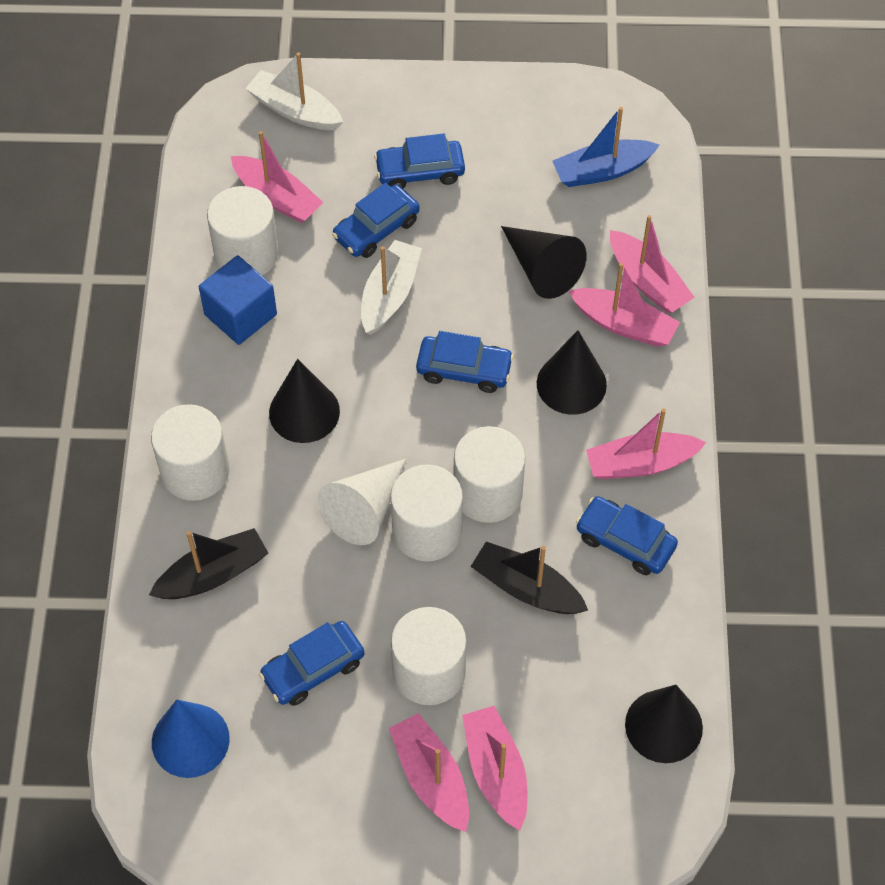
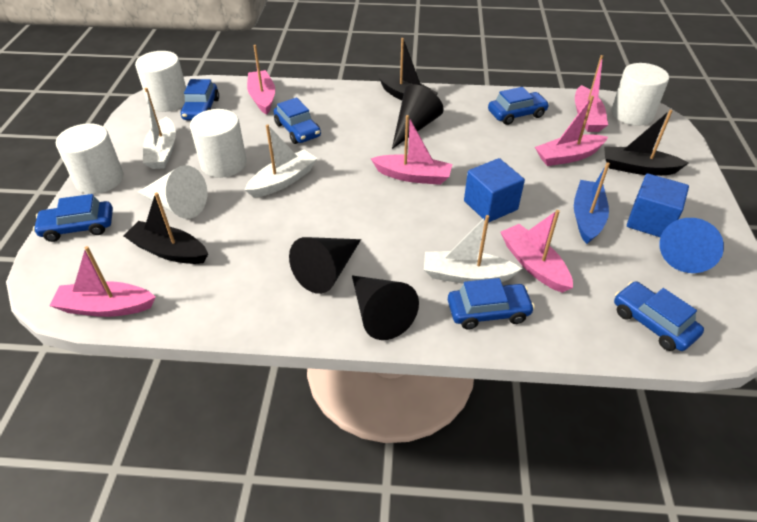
black boat: 2 -> 3
black cone: 4 -> 3
blue car: 5 -> 6
blue cube: 1 -> 2
white boat: 2 -> 3
white cylinder: 5 -> 4

